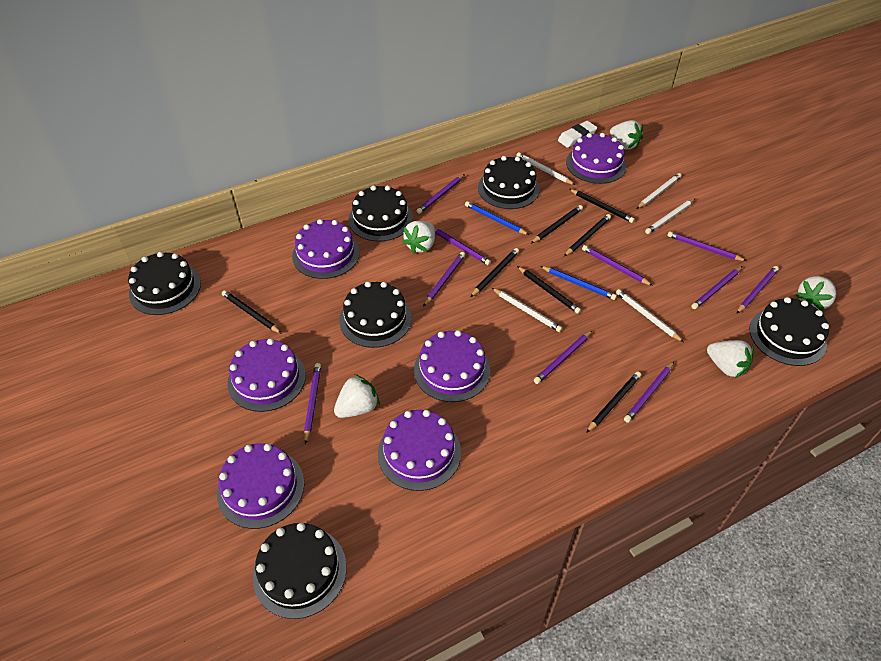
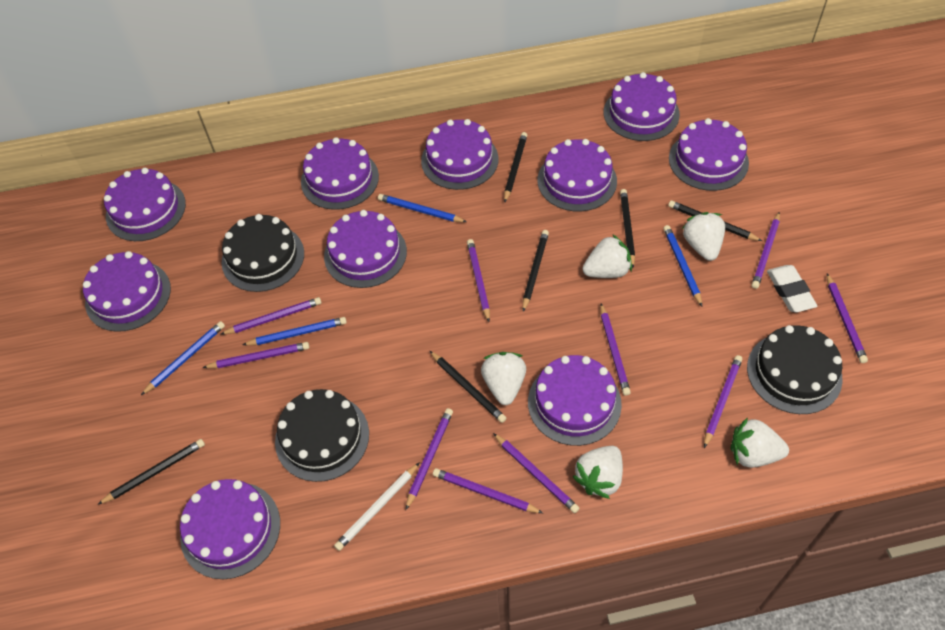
black cake: 6 -> 3
black pencil: 7 -> 6
blue pencil: 2 -> 4
purple cake: 6 -> 10
white pencil: 5 -> 1

